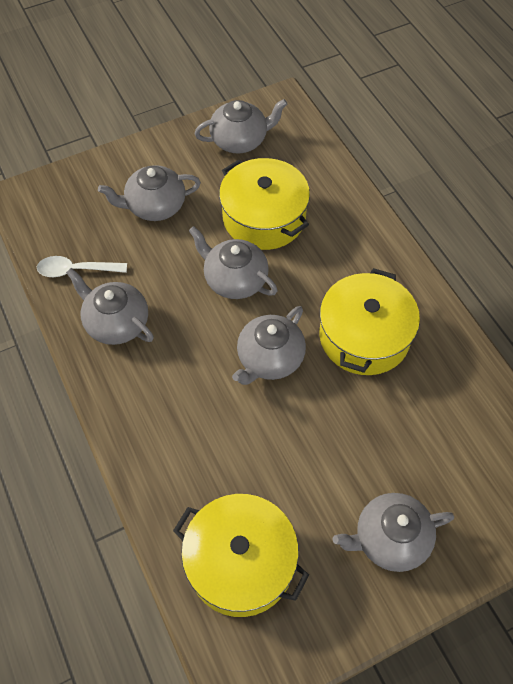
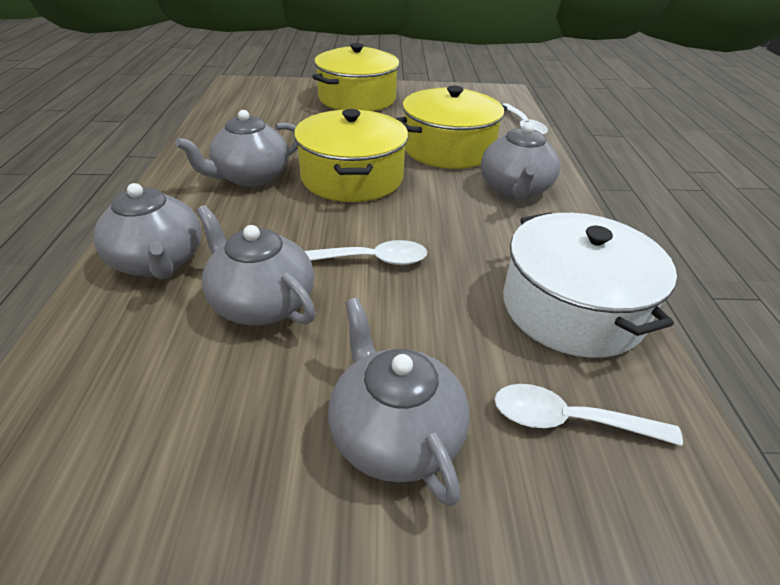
grey teapot: 6 -> 5
white pot: 0 -> 1
white spoon: 1 -> 3

